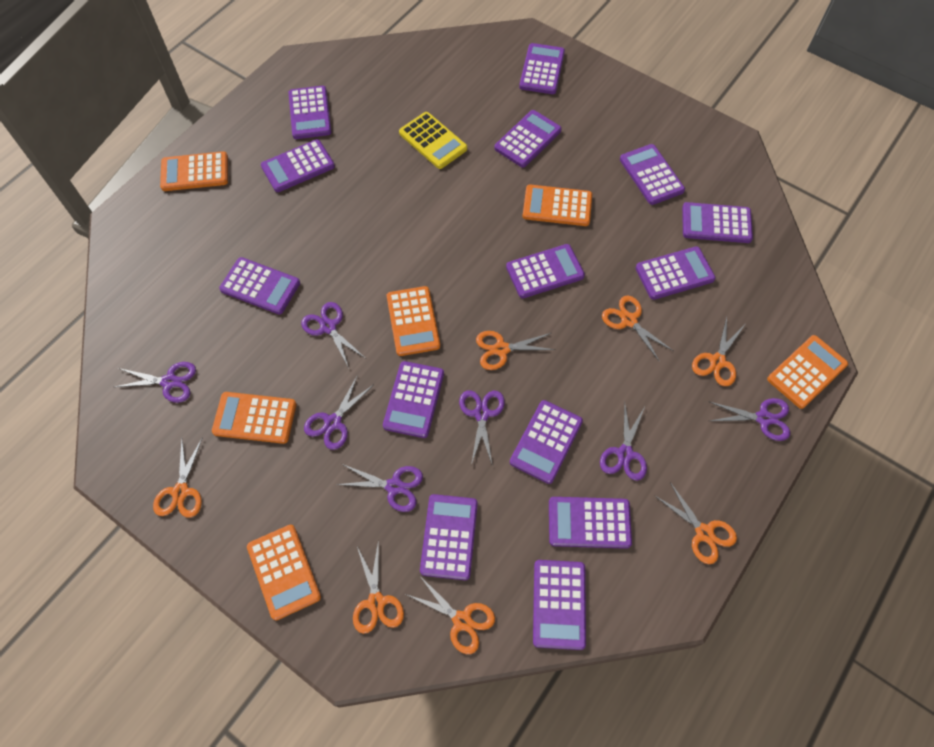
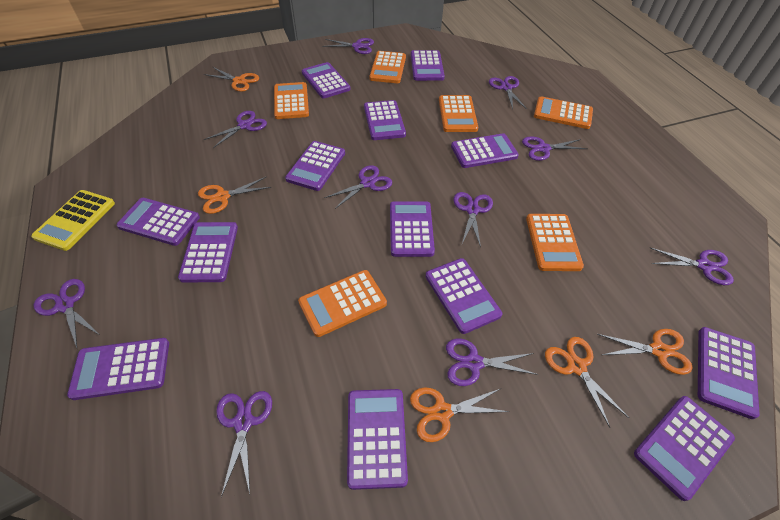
orange scissors: 7 -> 5
purple calculator: 14 -> 13
purple scissors: 7 -> 10

